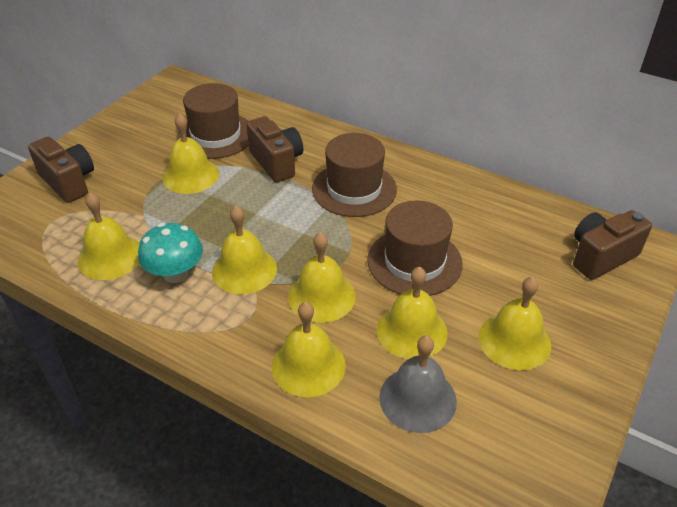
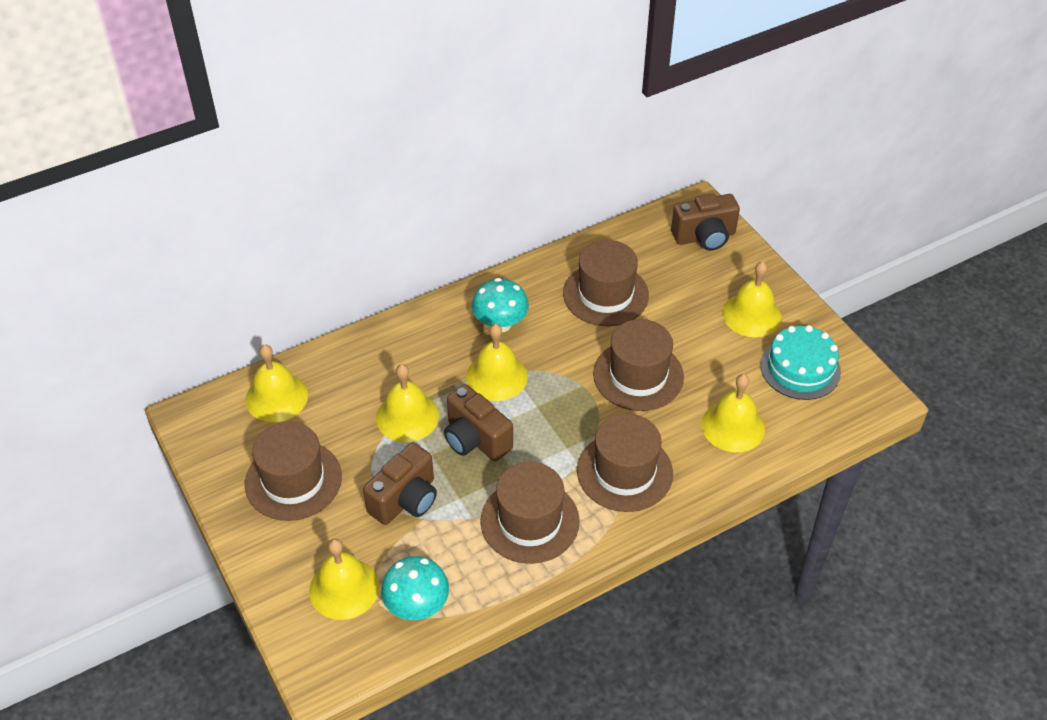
brown hat: 3 -> 5
grey bell: 1 -> 0
turquoise cake: 0 -> 1
turquoise mushroom: 1 -> 2
yellow bell: 7 -> 6

